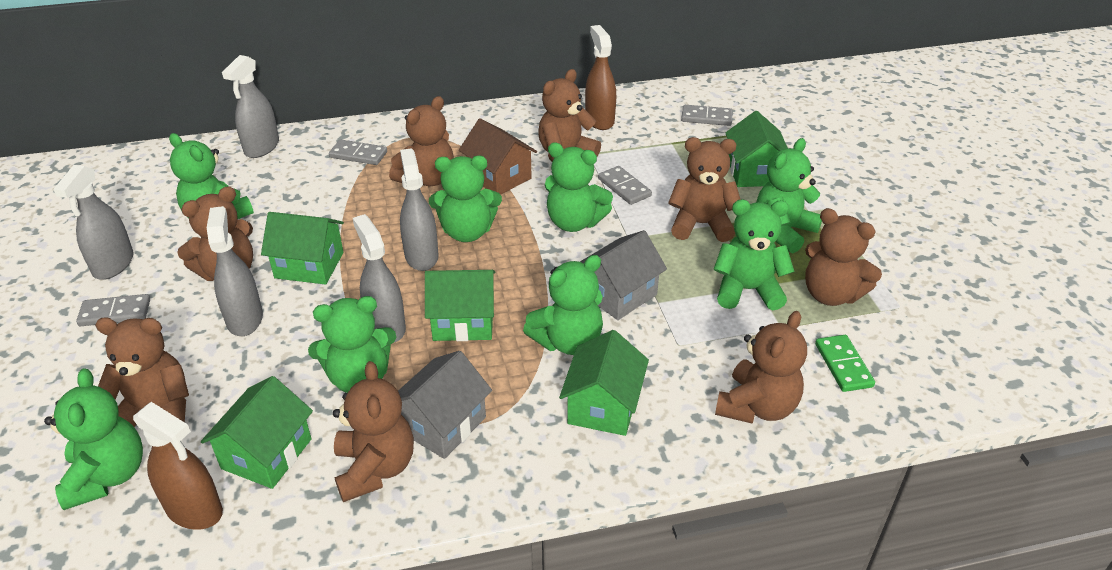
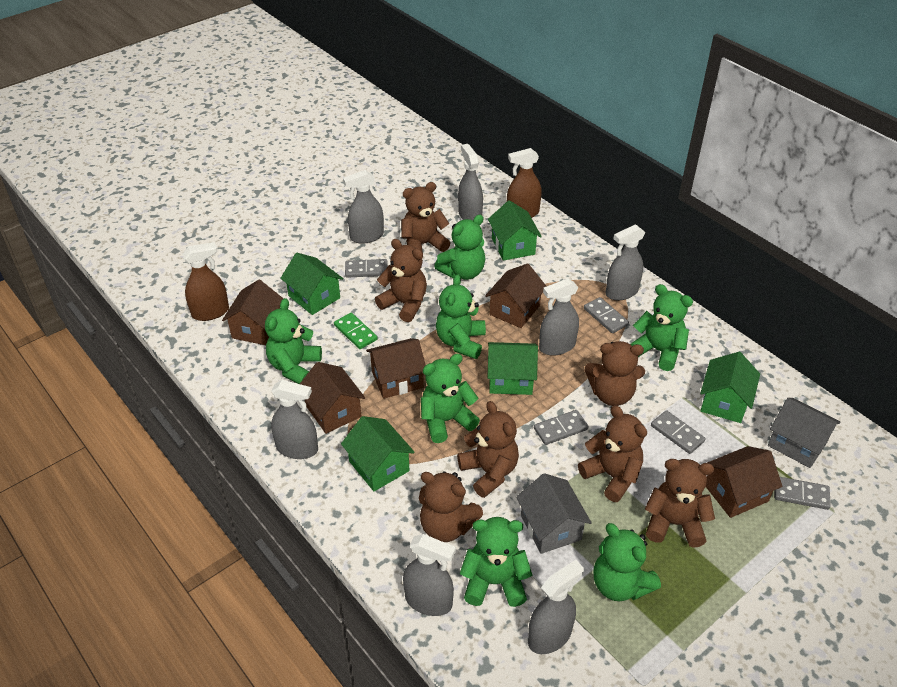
brown house: 1 -> 5
brown teddy bear: 8 -> 7
green teddy bear: 8 -> 7
grey domino: 4 -> 5
grey spray bottle: 5 -> 7

